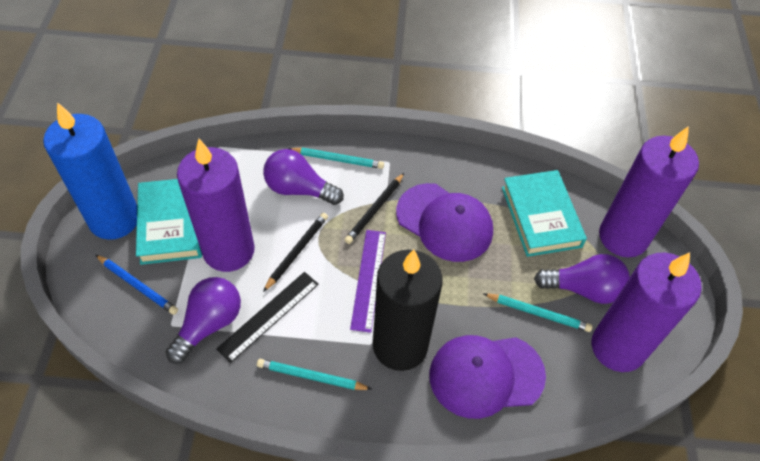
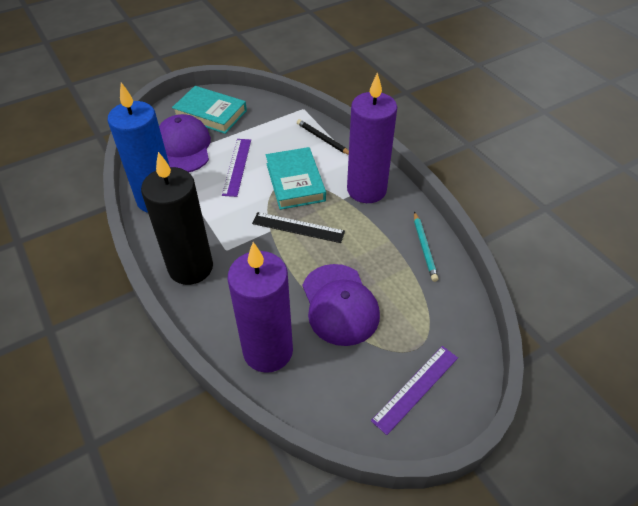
black pencil: 2 -> 1
blue pencil: 1 -> 0
purple candle: 3 -> 2
purple light bulb: 3 -> 0
purple ruler: 1 -> 2
turquoise pencil: 3 -> 1

